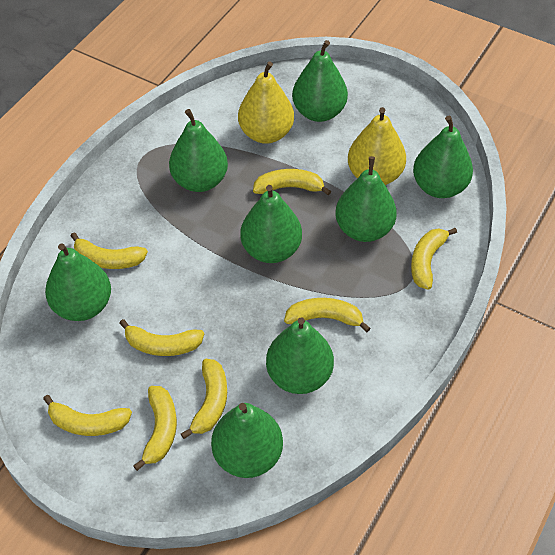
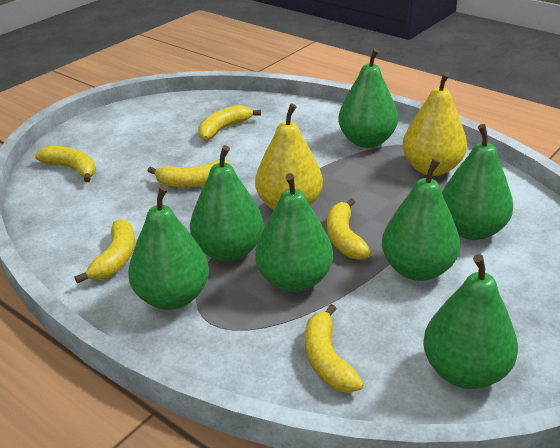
green pear: 8 -> 7
yellow banana: 8 -> 6

